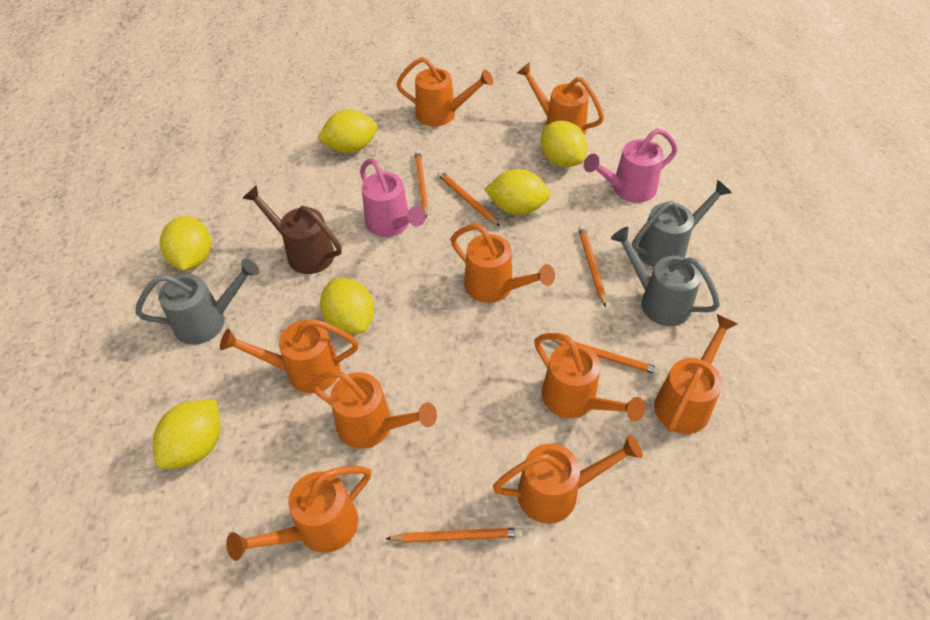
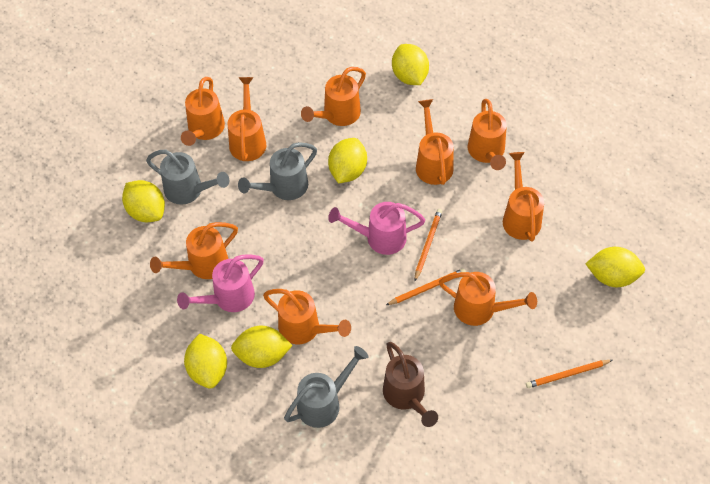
orange pencil: 5 -> 3

